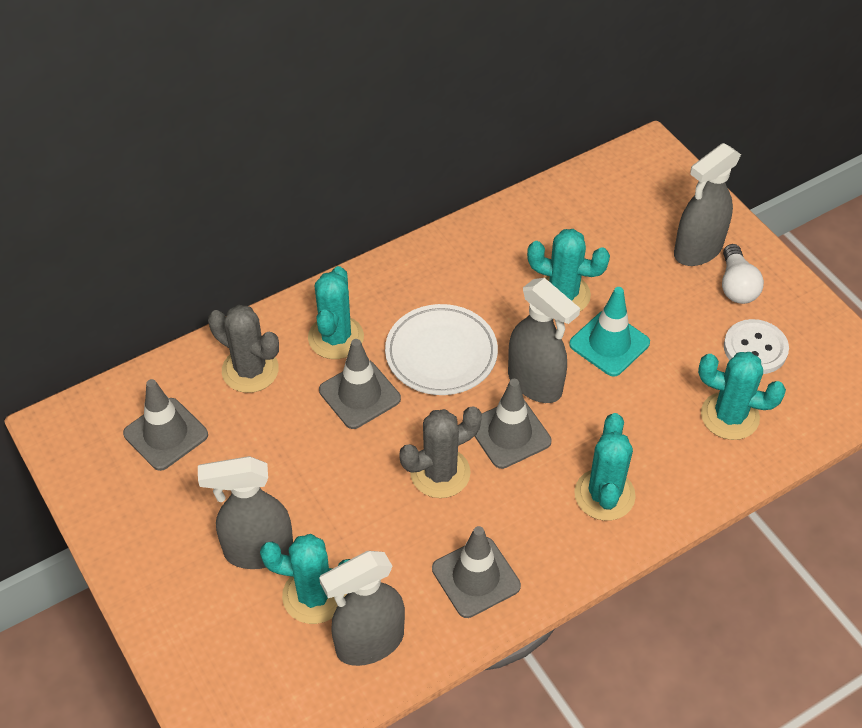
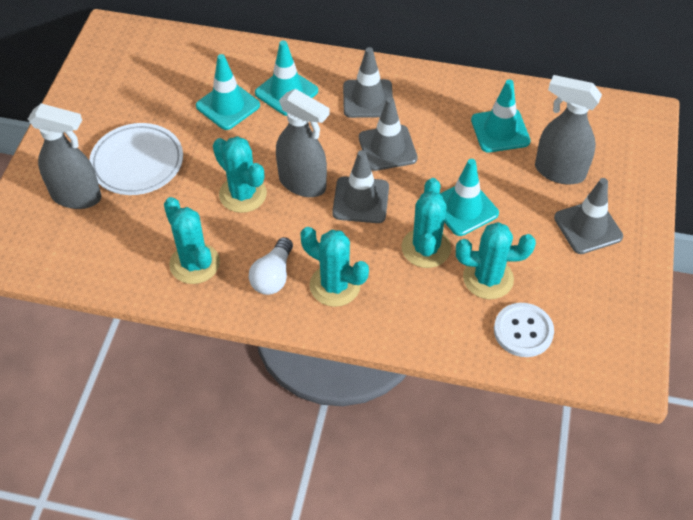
grey cactus: 2 -> 0
grey spray bottle: 4 -> 3
turquoise traffic cone: 1 -> 4

